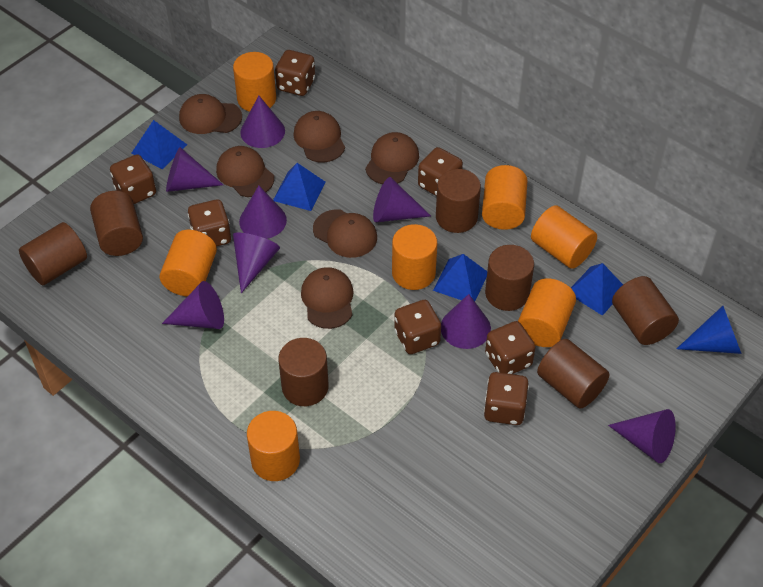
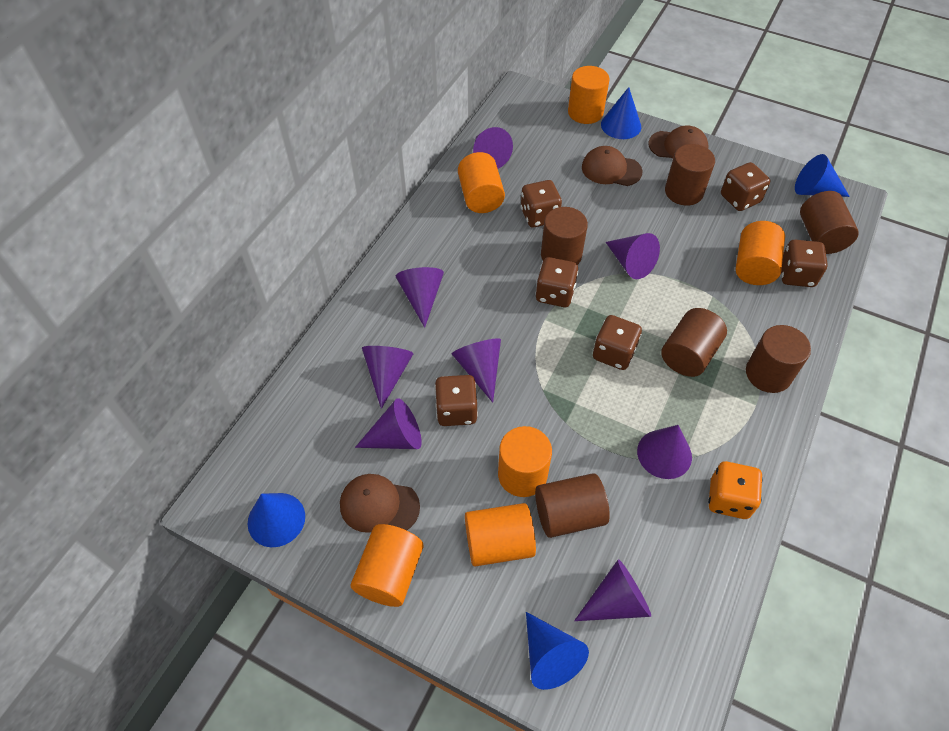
blue cone: 1 -> 4
blue pyramid: 4 -> 0
brown cap: 6 -> 3
brown cylinder: 7 -> 6
brown dice: 7 -> 6
orange cylinder: 7 -> 6
orange dice: 0 -> 1

